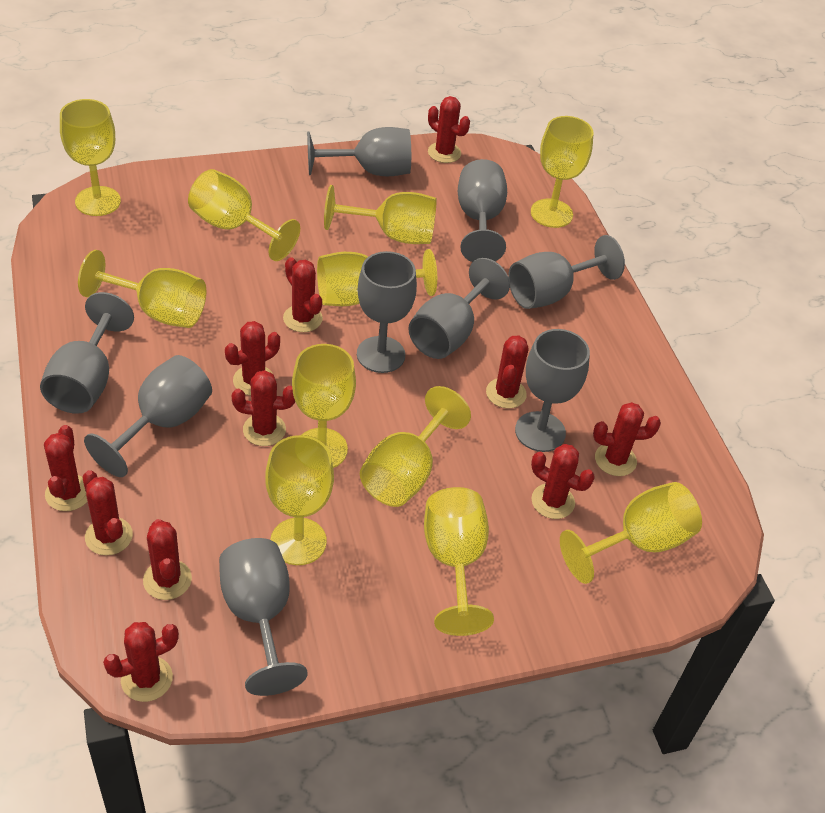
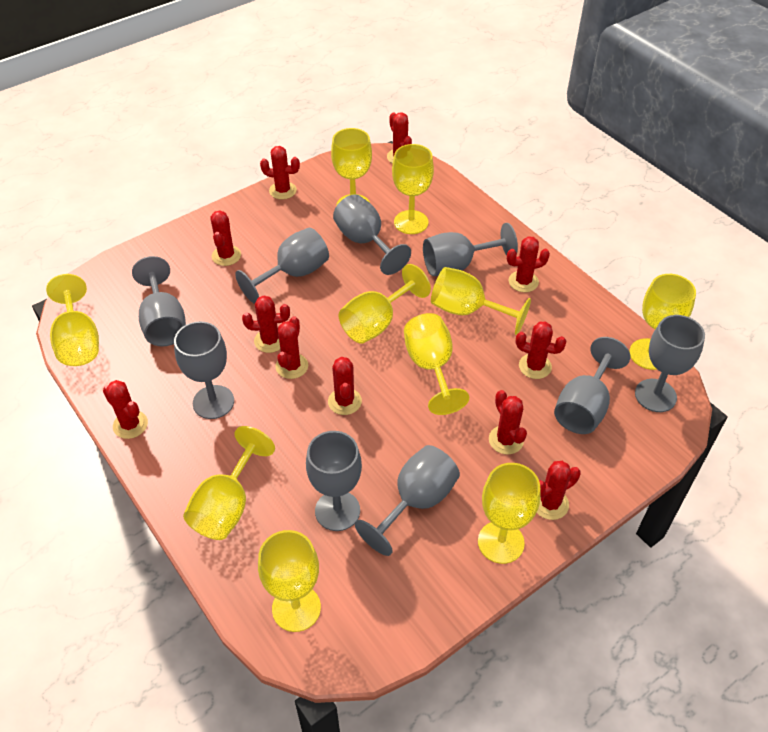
yellow goblet: 11 -> 10

